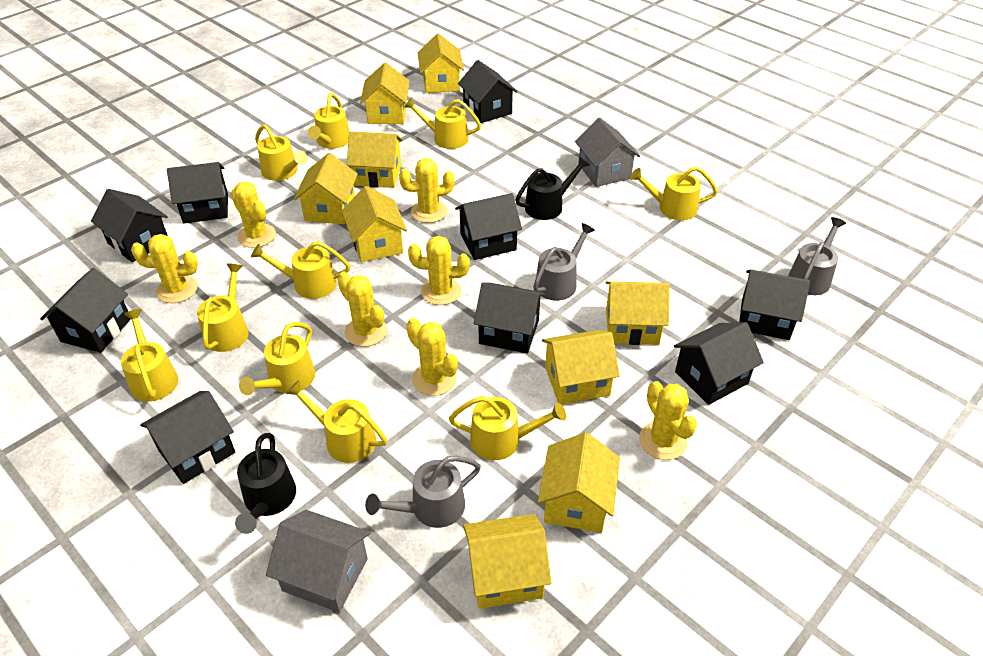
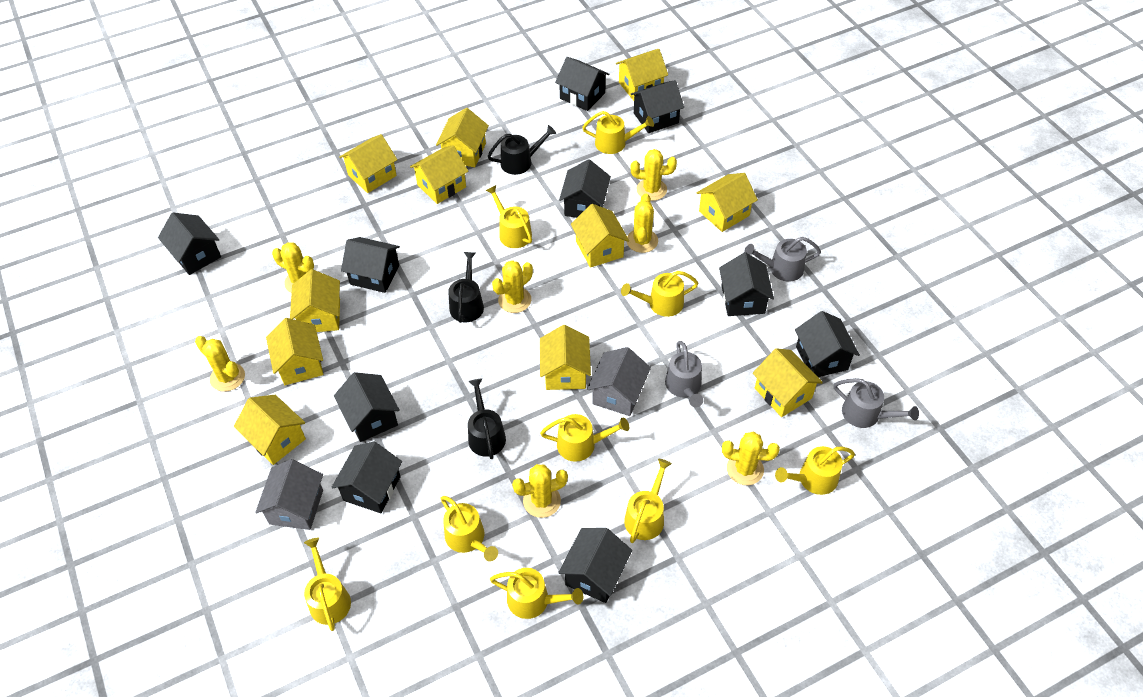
black house: 9 -> 10
black watering can: 2 -> 3
yellow house: 9 -> 11
yellow watering can: 10 -> 9

